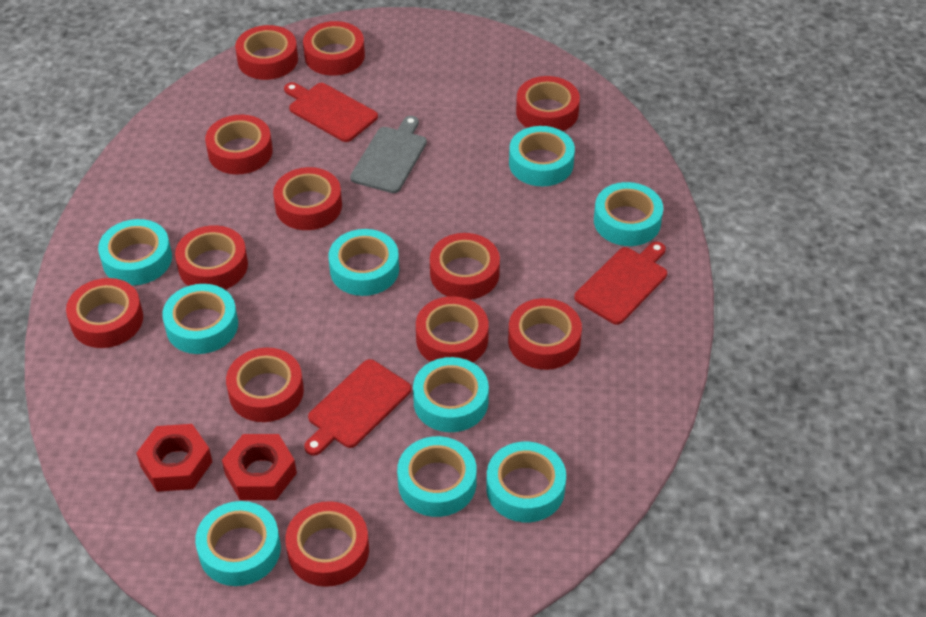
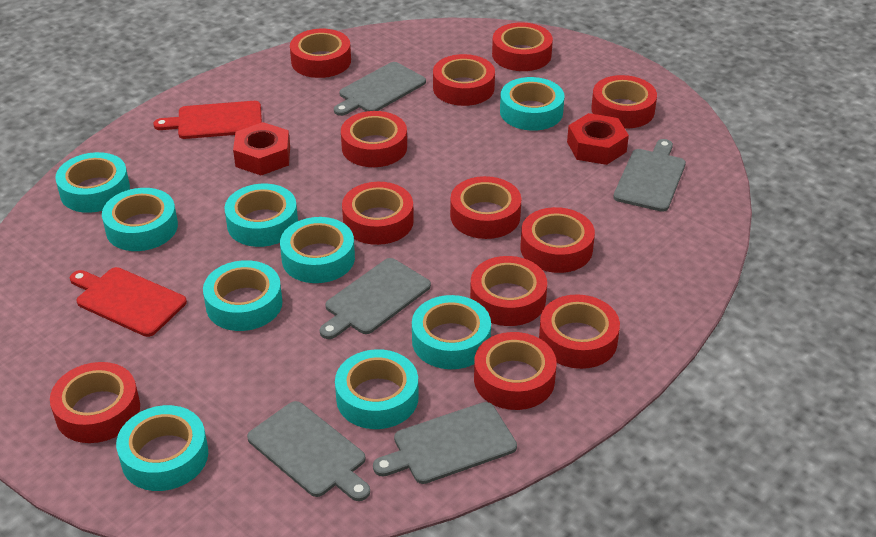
grey cutting board: 1 -> 5
red cutting board: 3 -> 2

